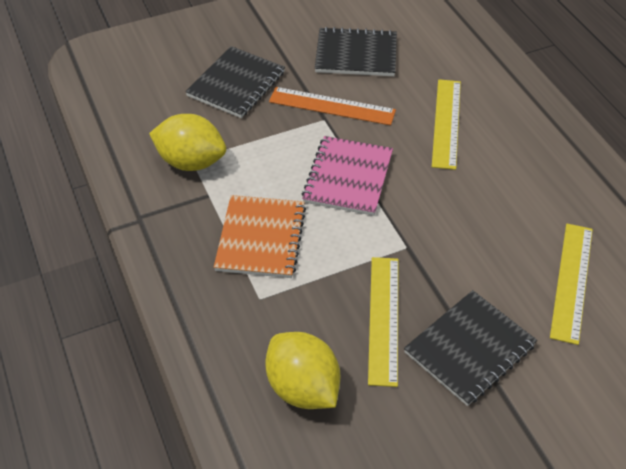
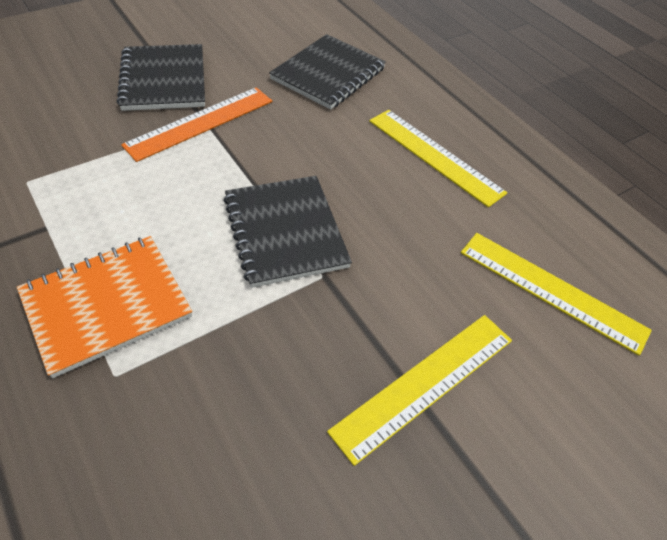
pink notebook: 1 -> 0
yellow lemon: 2 -> 0

